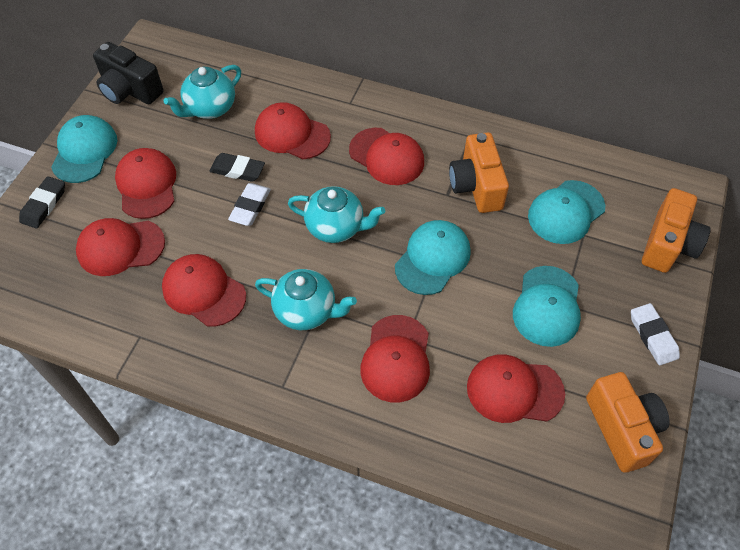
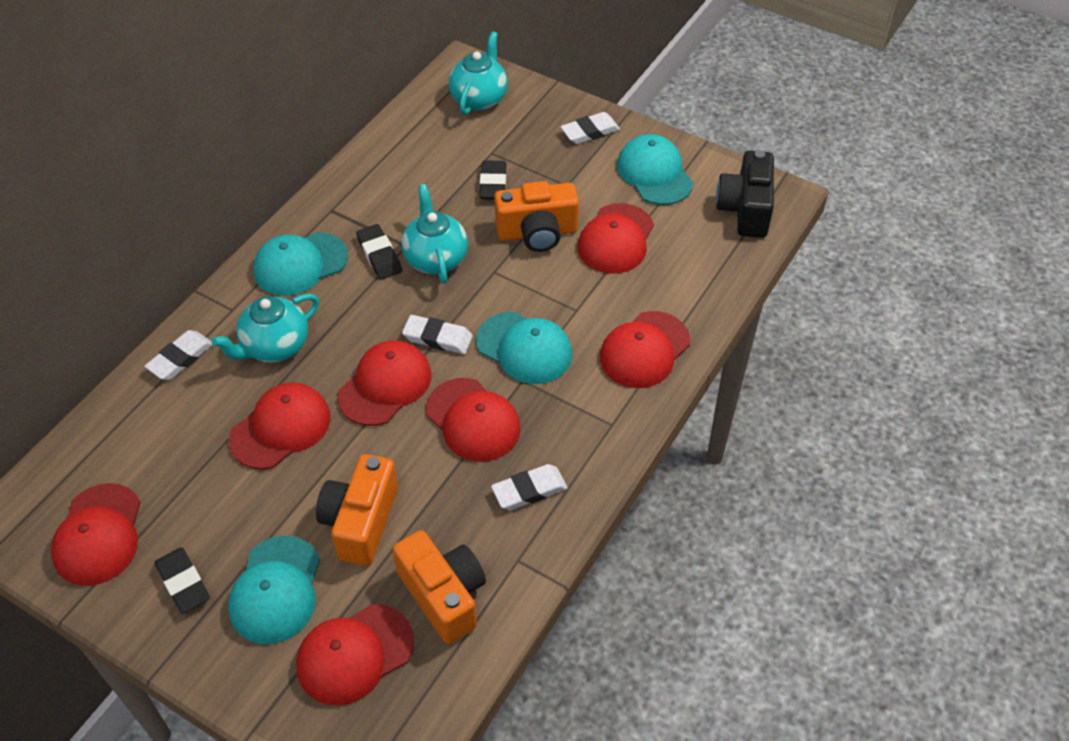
black eraser: 2 -> 3
white eraser: 2 -> 4

